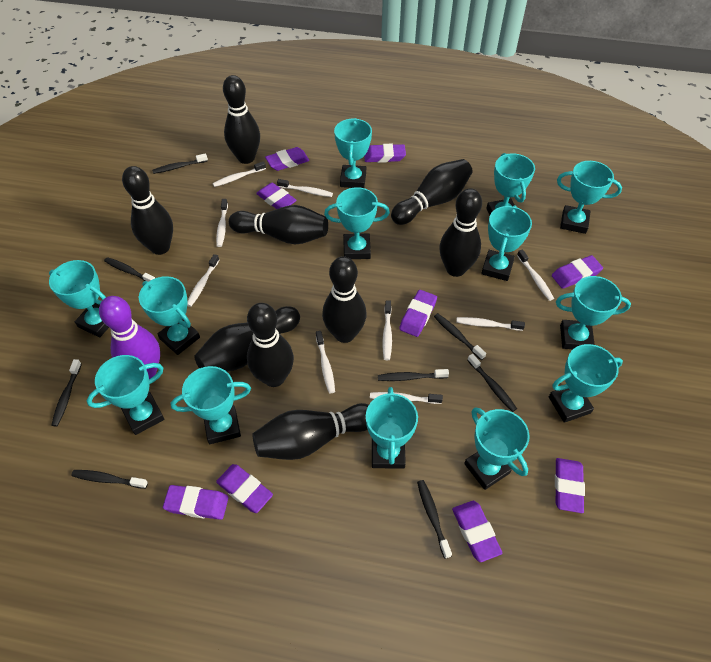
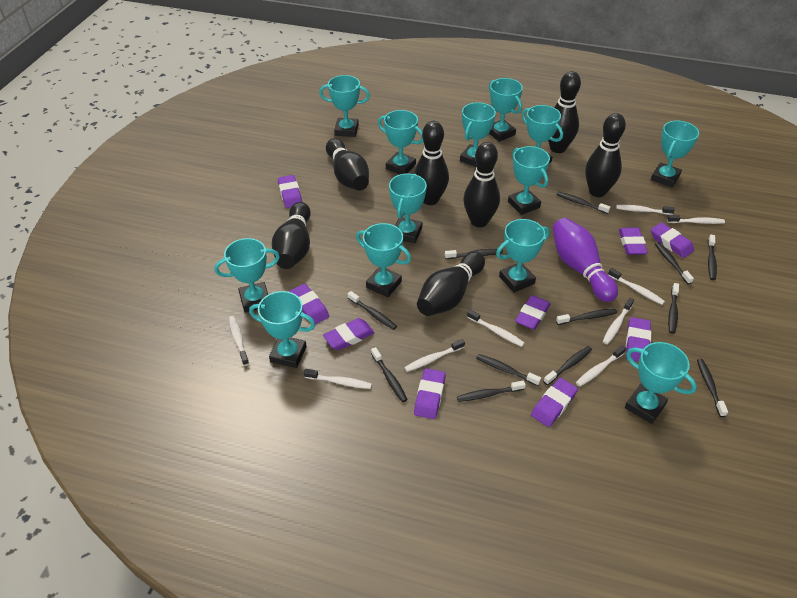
black bowling pin: 9 -> 7
black toothbrush: 8 -> 12

